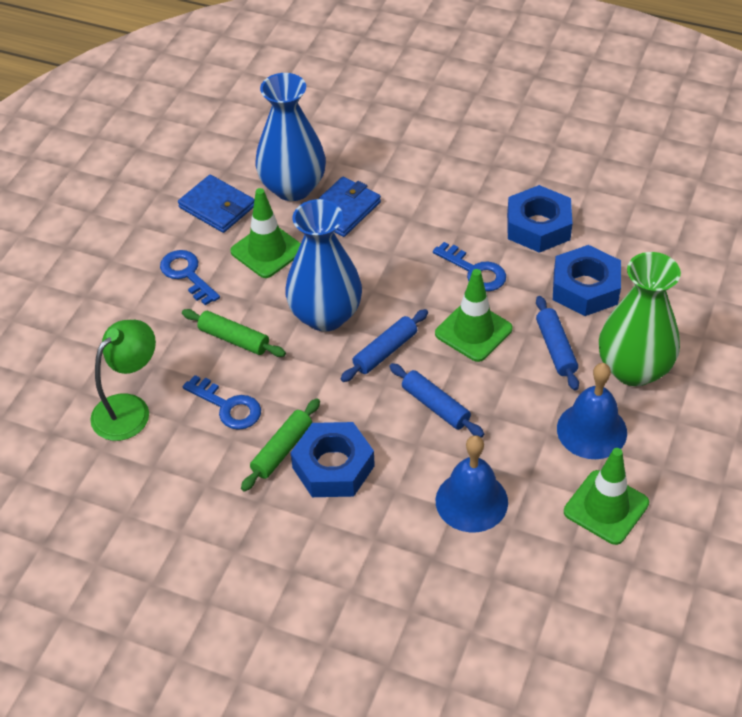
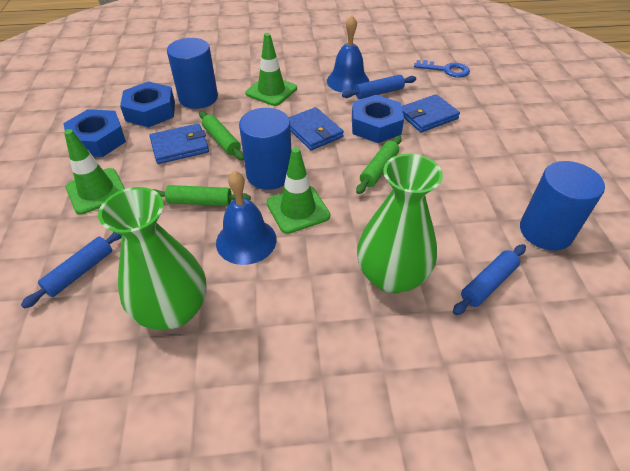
blue cylinder: 0 -> 3
blue key: 3 -> 1
blue vase: 2 -> 0
blue wallet: 2 -> 3
green lamp: 1 -> 0
green rolling pin: 2 -> 3
green vase: 1 -> 2

